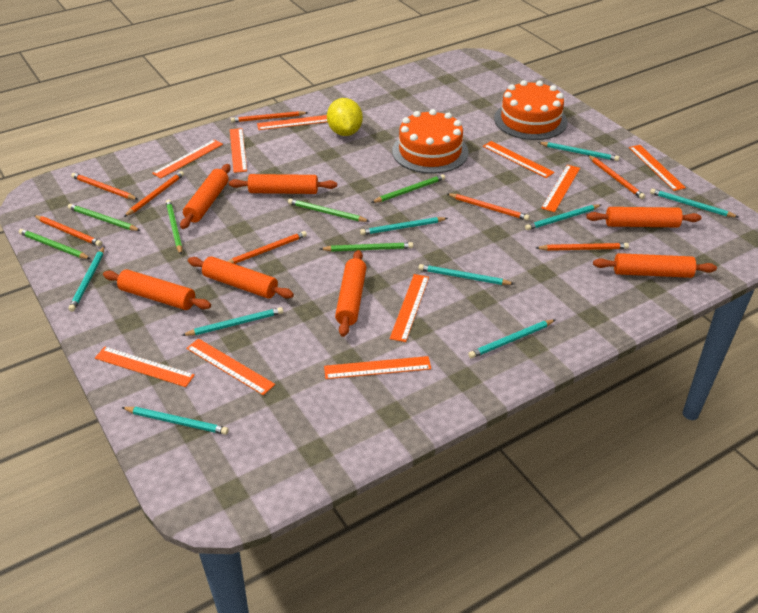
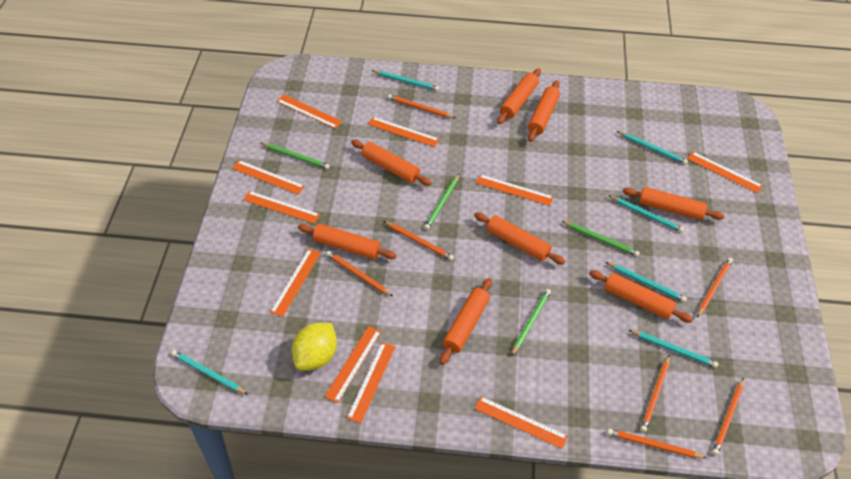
green pencil: 6 -> 4
orange cake: 2 -> 0
orange pencil: 8 -> 7
orange rolling pin: 7 -> 8
turquoise pencil: 9 -> 6

